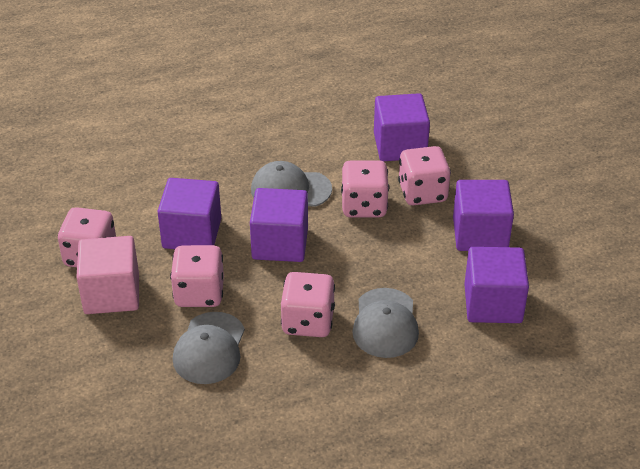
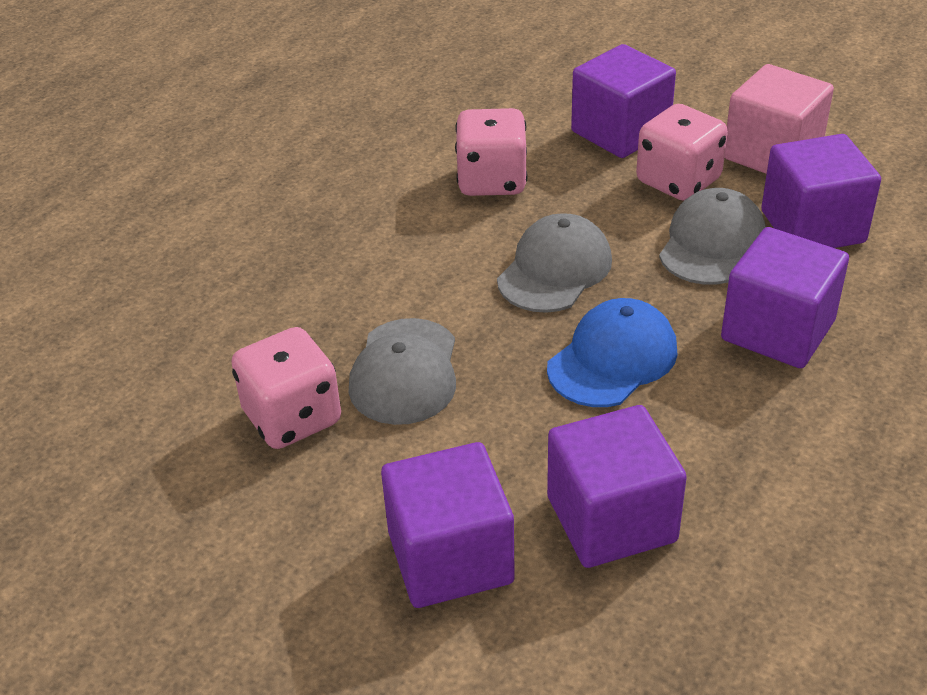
blue cap: 0 -> 1
pink dice: 5 -> 3

